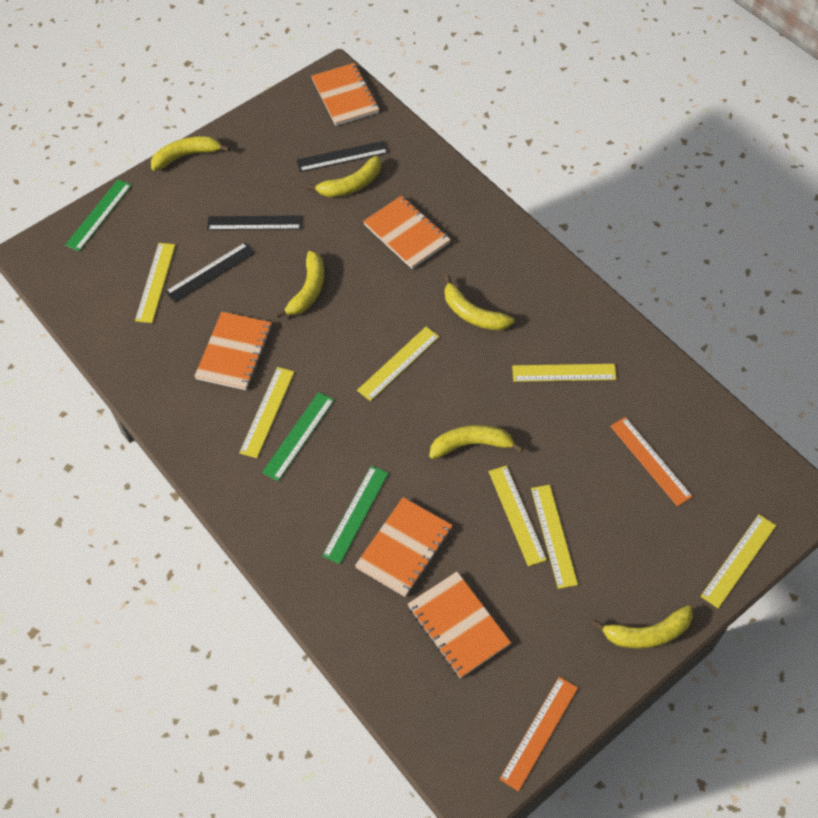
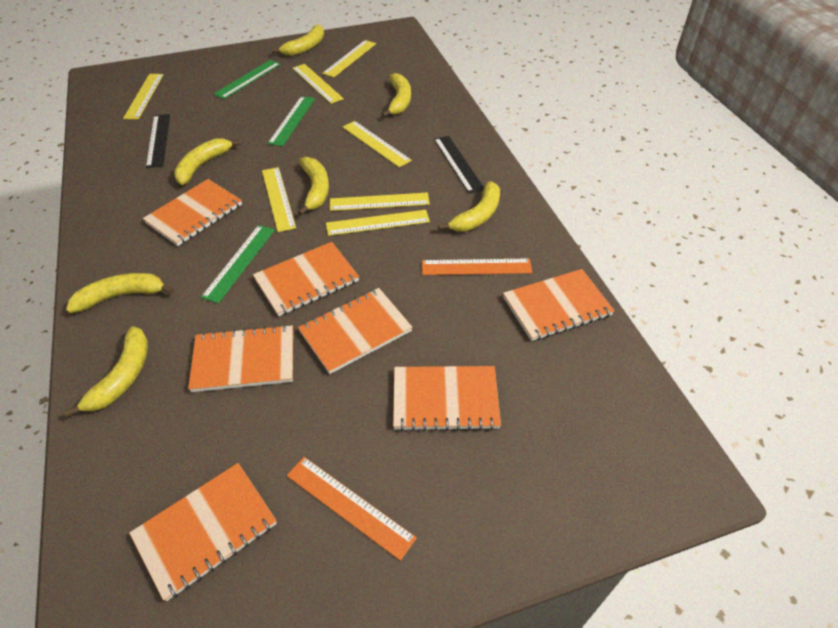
black ruler: 3 -> 2
orange notebook: 5 -> 7
yellow banana: 6 -> 7

